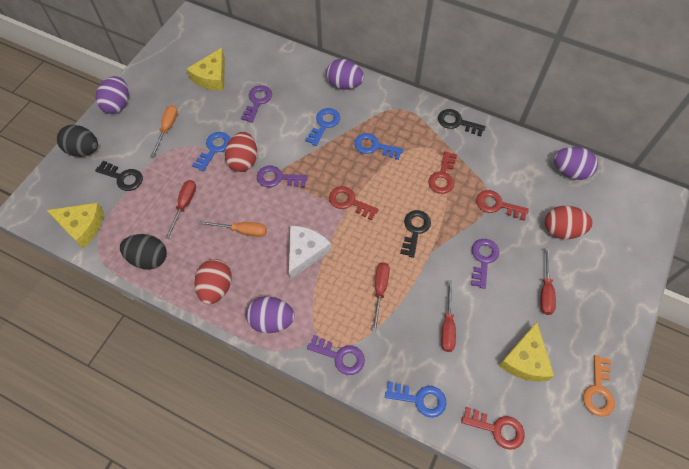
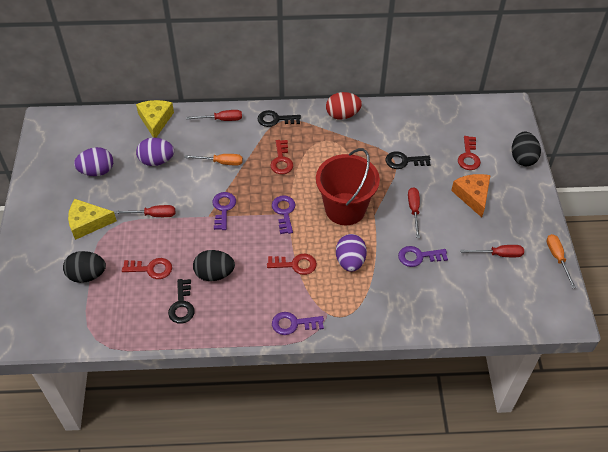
black egg: 2 -> 3
blue key: 4 -> 0
orange cheese: 0 -> 1
orange key: 1 -> 0
purple egg: 4 -> 3
red bucket: 0 -> 1
red egg: 3 -> 1
white cheese: 1 -> 0
yellow cheese: 3 -> 2

